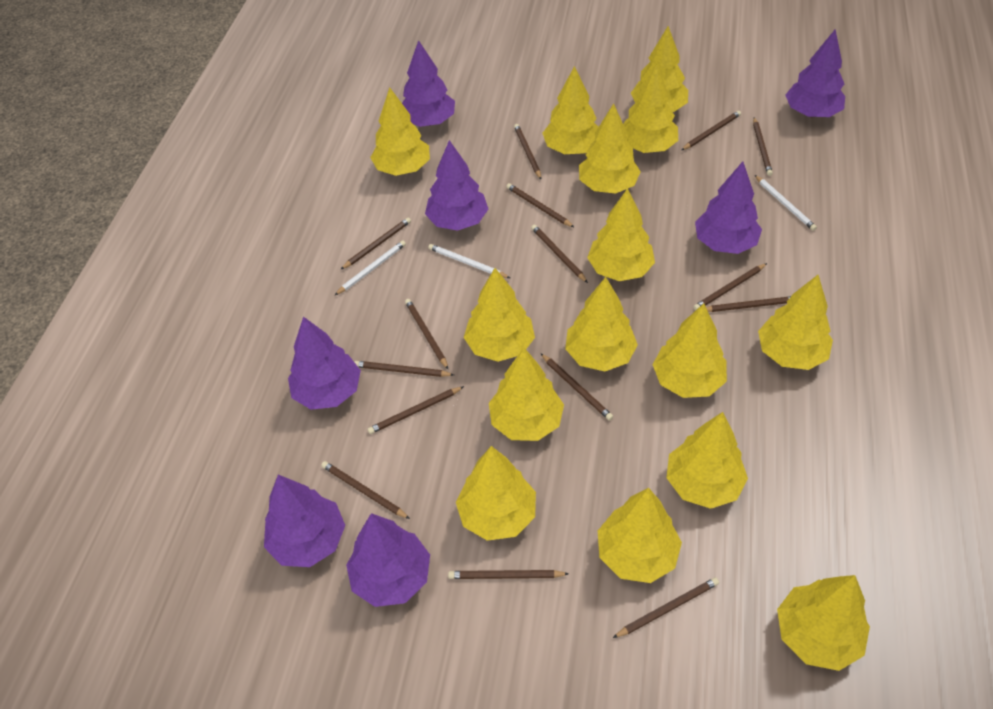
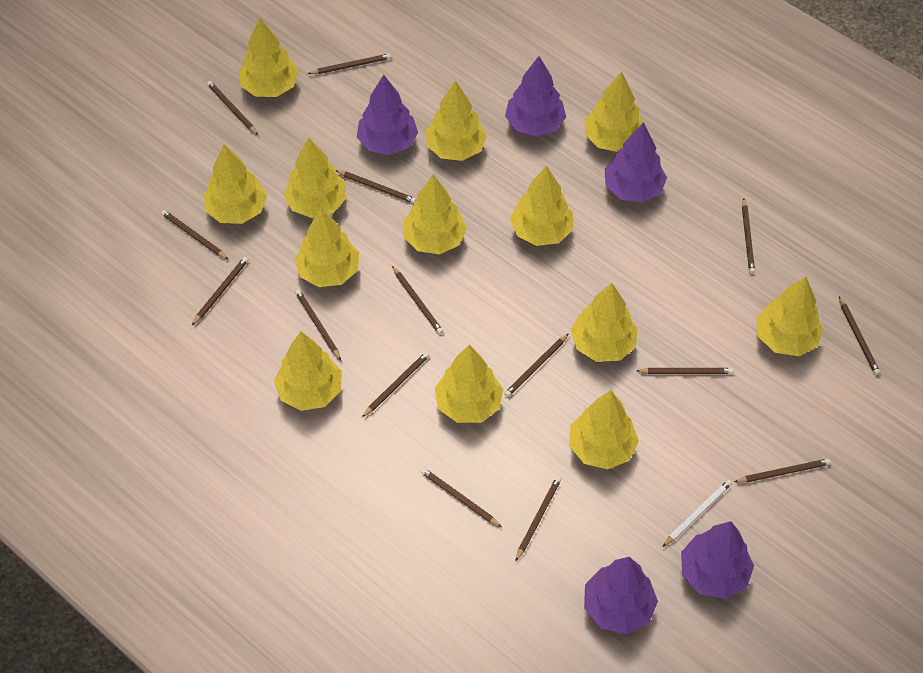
purple tree: 7 -> 5
white pencil: 3 -> 1
yellow tree: 15 -> 13

